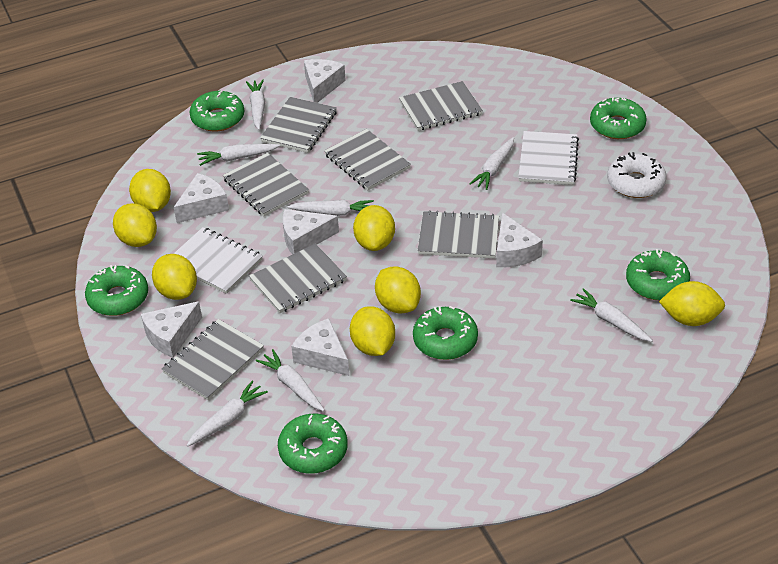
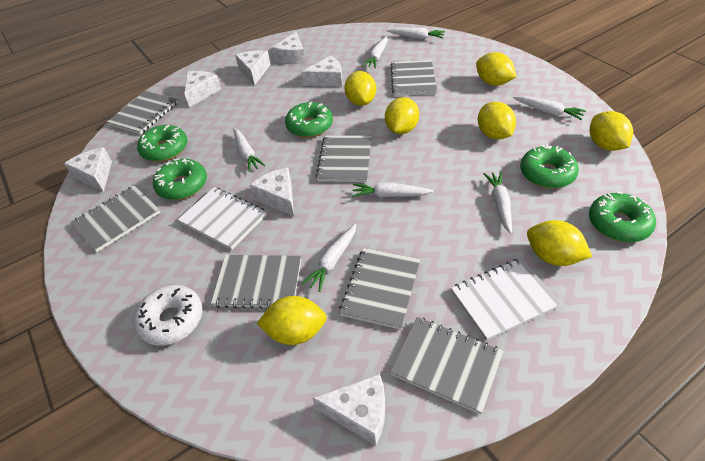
green donut: 6 -> 5
white cheese: 6 -> 7

